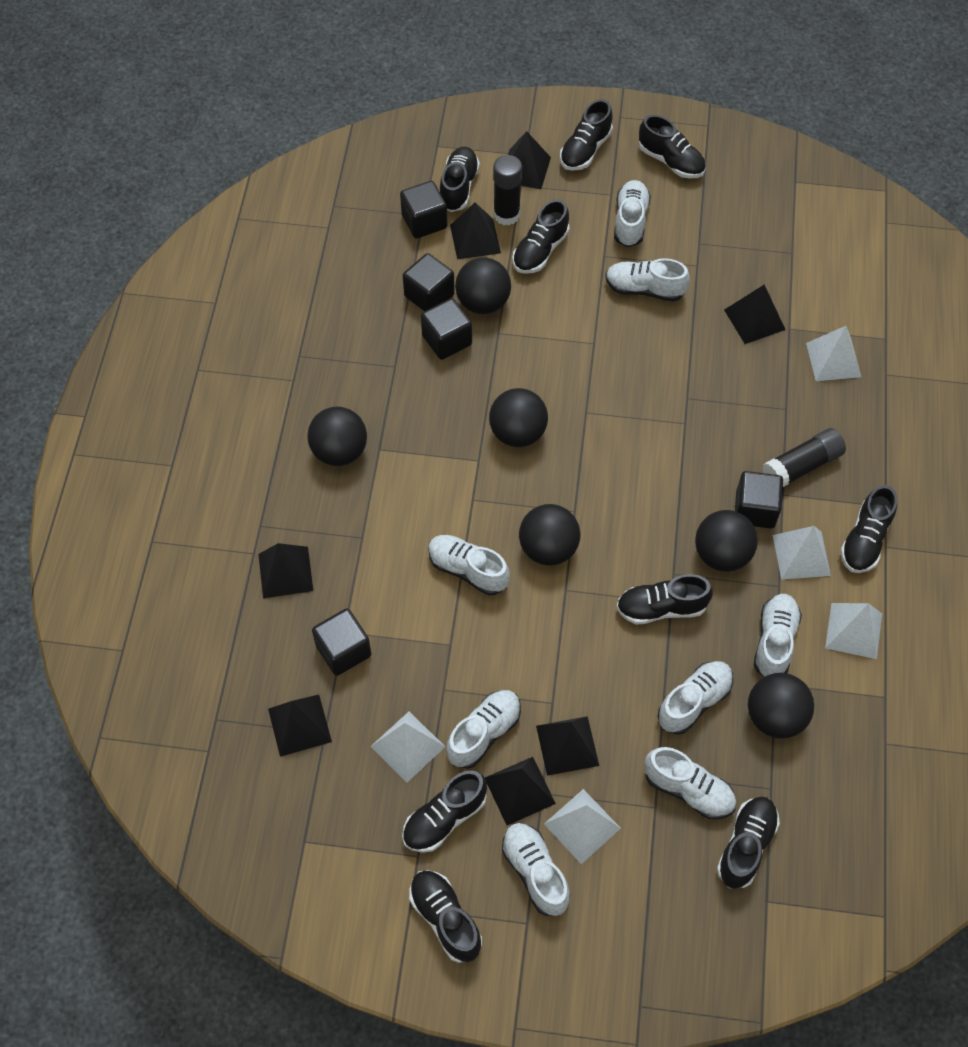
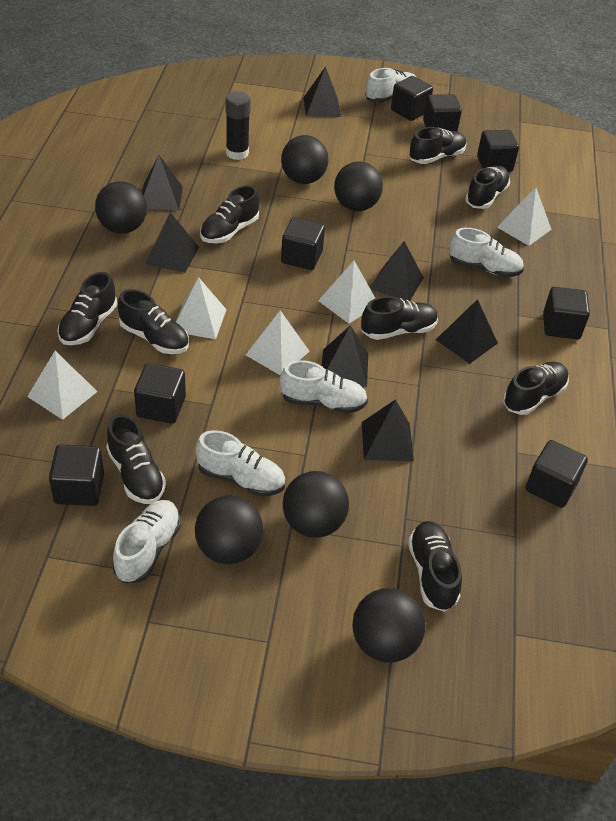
black cube: 5 -> 8
black glue stick: 2 -> 1
white shoe: 8 -> 5

